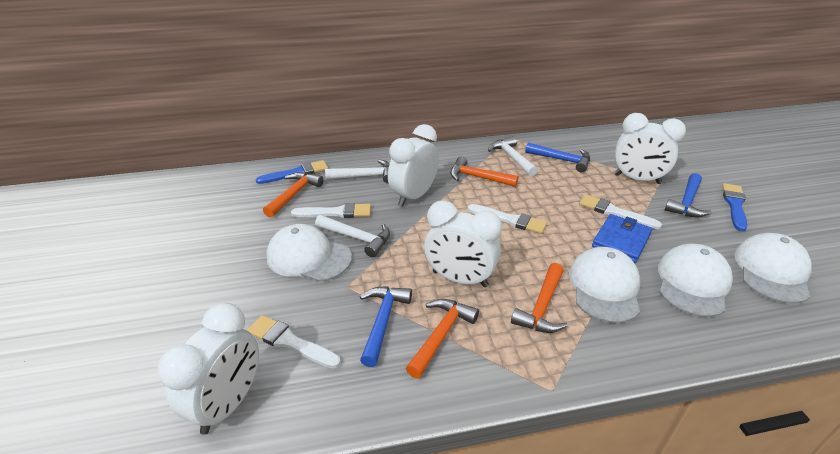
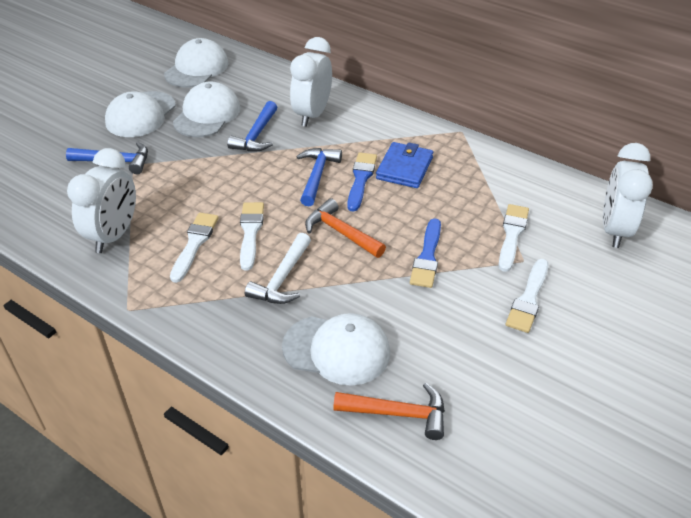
orange hammer: 4 -> 2
white clock: 4 -> 3
white hammer: 3 -> 1

